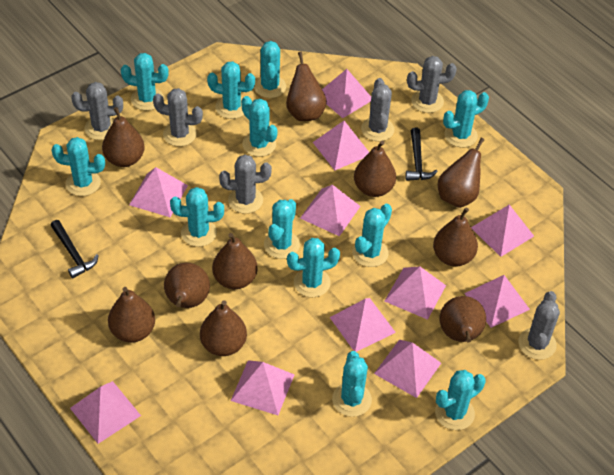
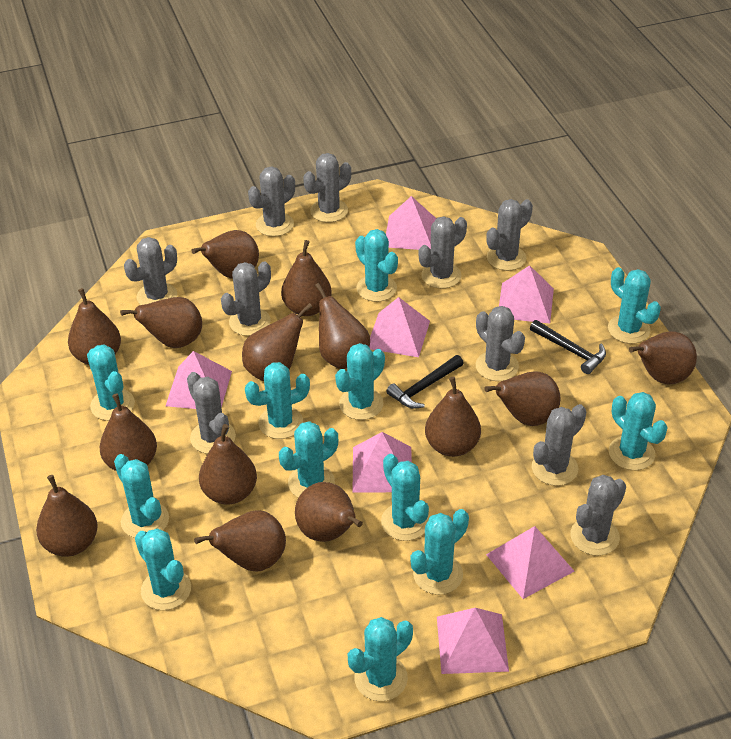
brown pear: 10 -> 14
grey cactus: 6 -> 10
pink pyramid: 11 -> 7

